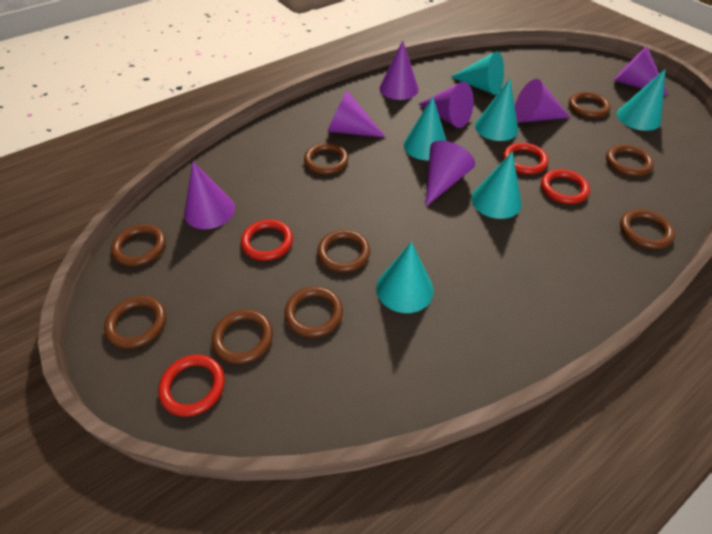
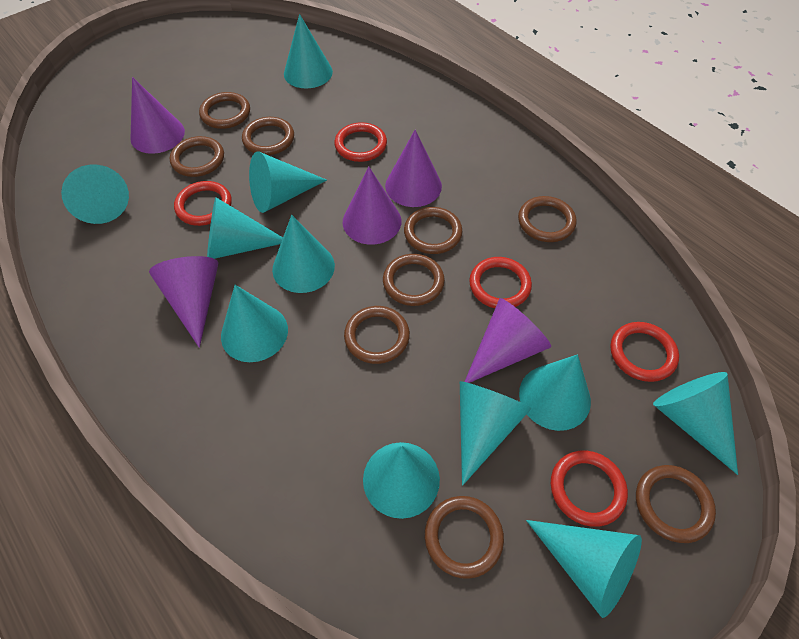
purple cone: 7 -> 5
red ring: 4 -> 5
turquoise cone: 6 -> 11

